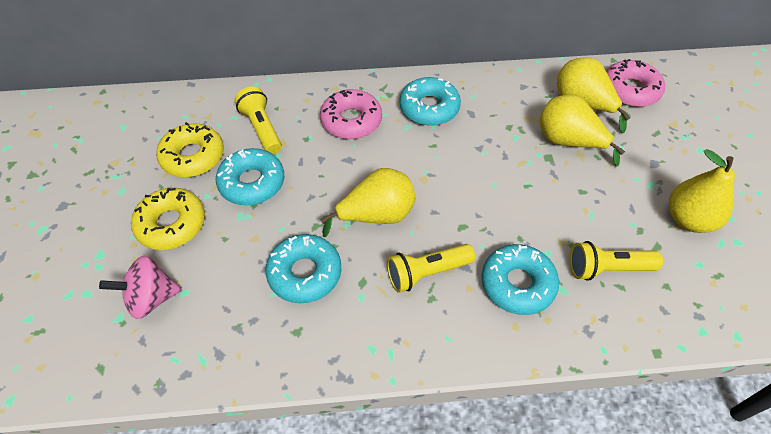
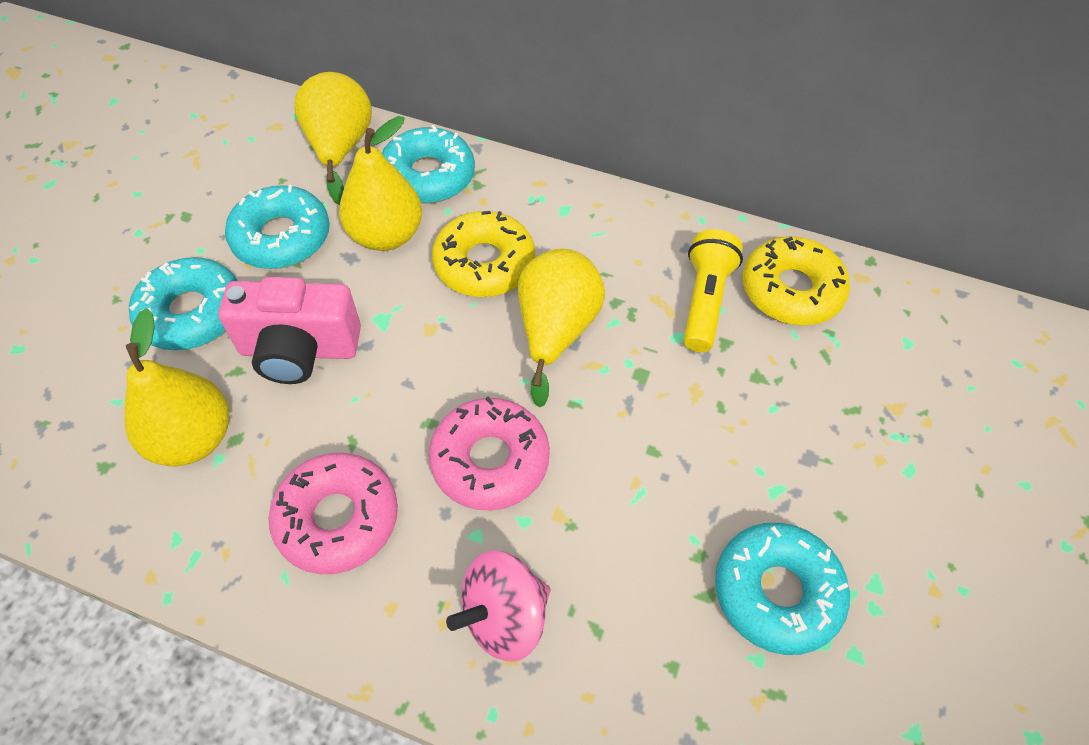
pink camera: 0 -> 1
yellow flashlight: 3 -> 1

